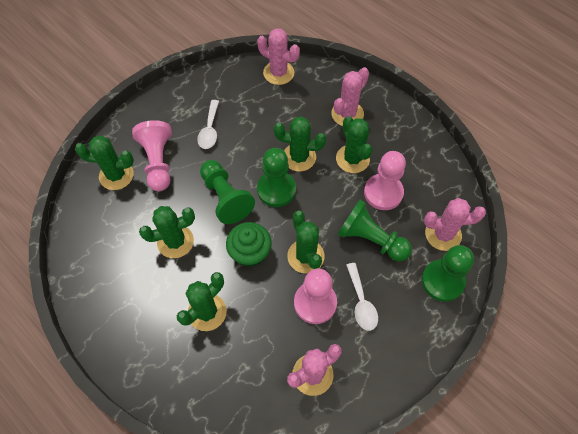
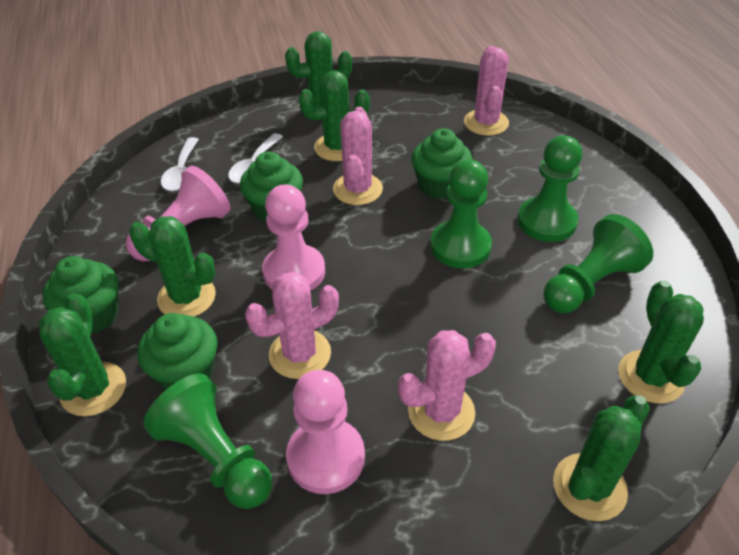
green cupcake: 1 -> 4

